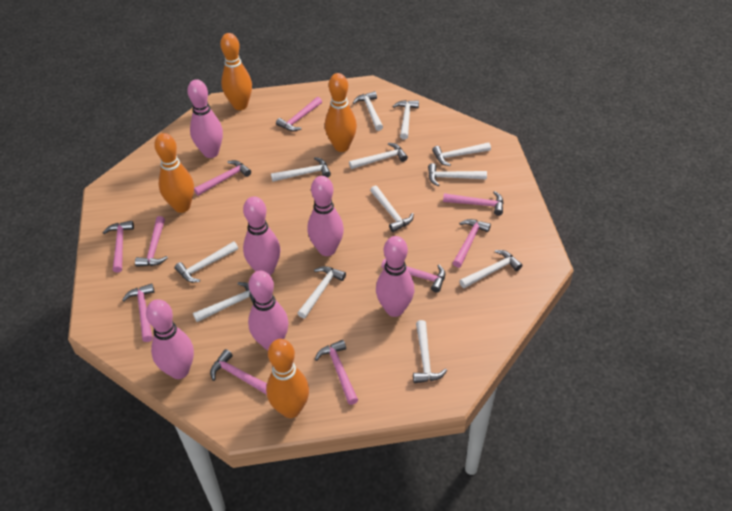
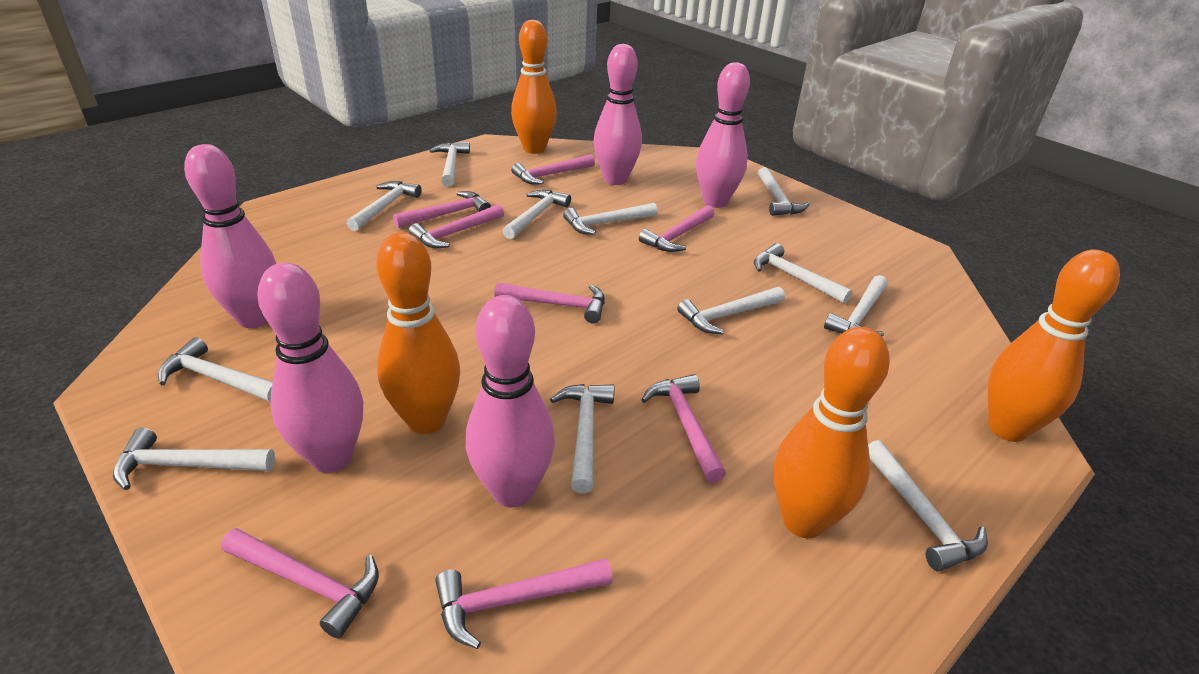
pink bowling pin: 6 -> 5
pink hammer: 10 -> 8

